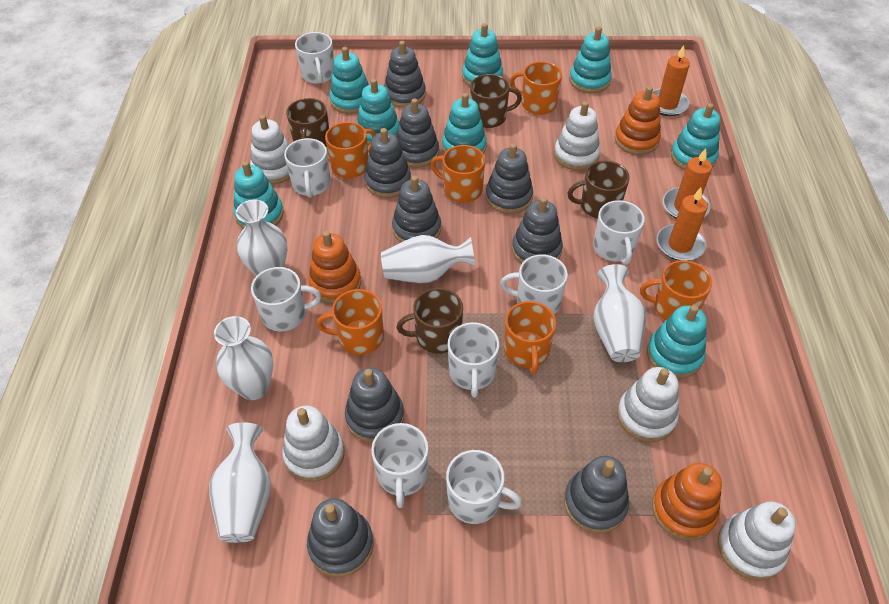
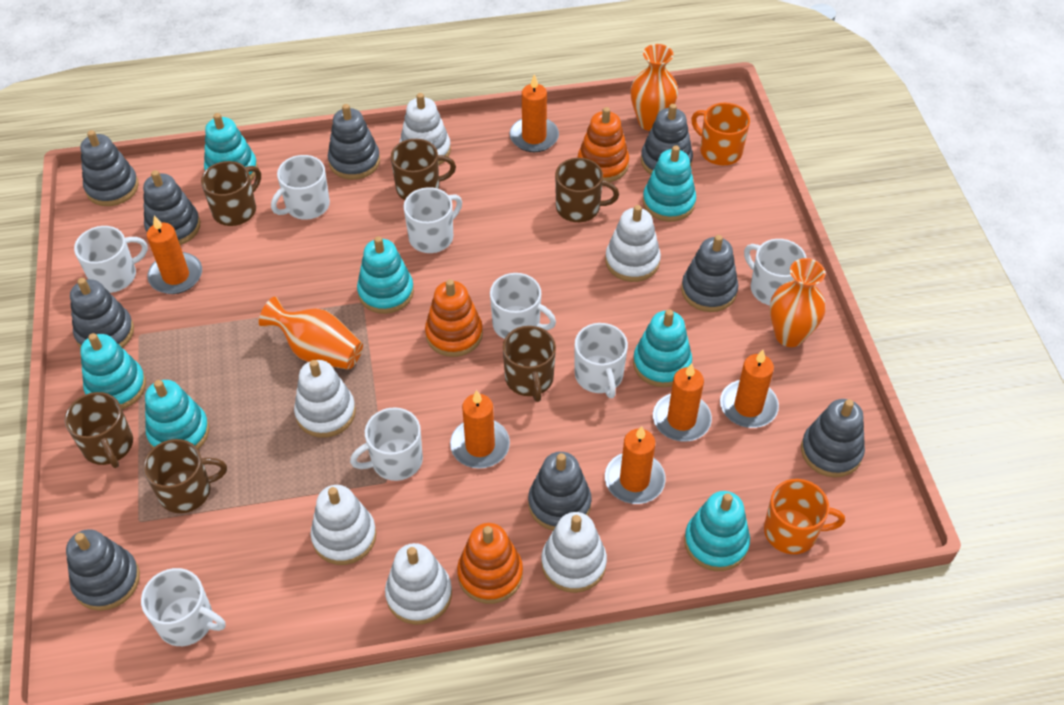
brown mug: 4 -> 6
orange candle: 3 -> 6
orange mug: 6 -> 2
orange vase: 0 -> 3
turquoise stacking toy: 8 -> 7
white stacking toy: 5 -> 6
white vase: 5 -> 0

